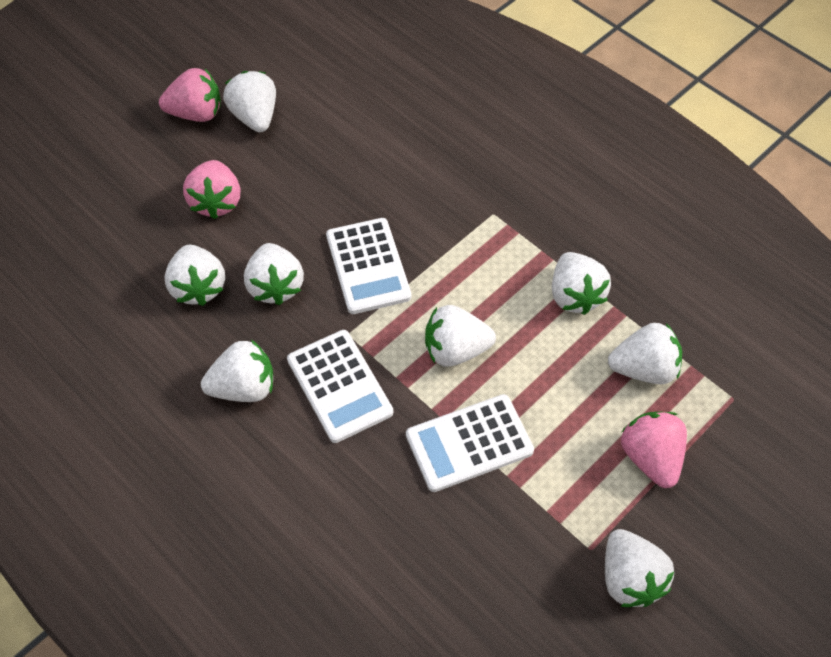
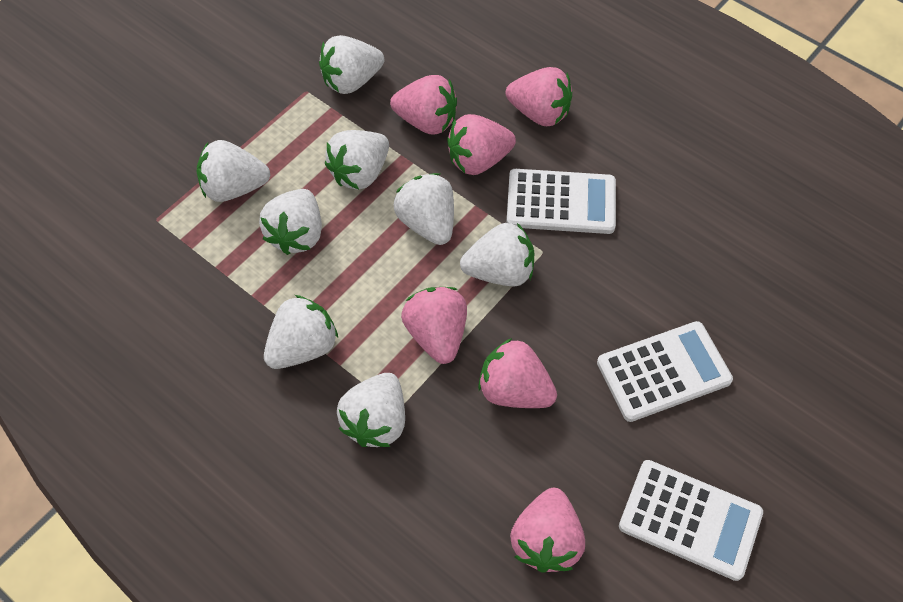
pink strawberry: 3 -> 6

